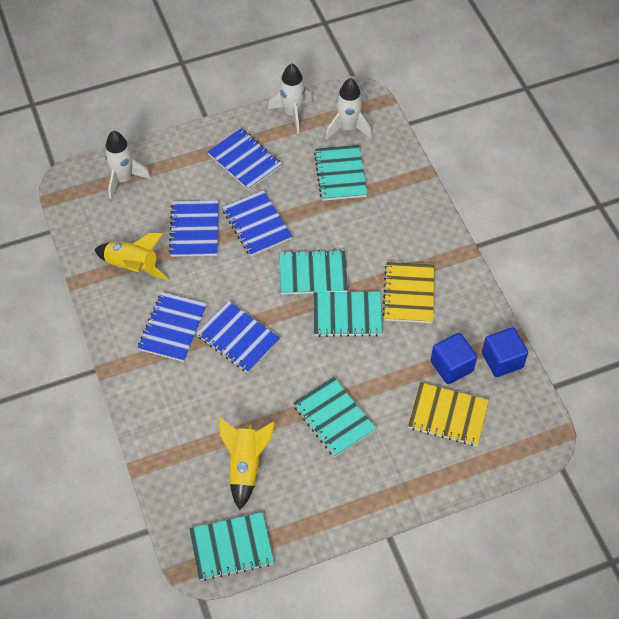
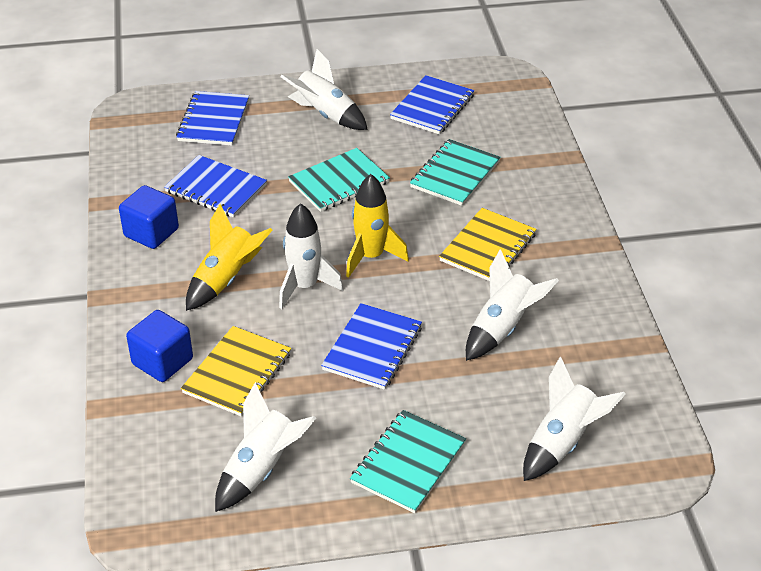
blue notebook: 5 -> 4
turquoise notebook: 5 -> 3
white rocket: 3 -> 5

